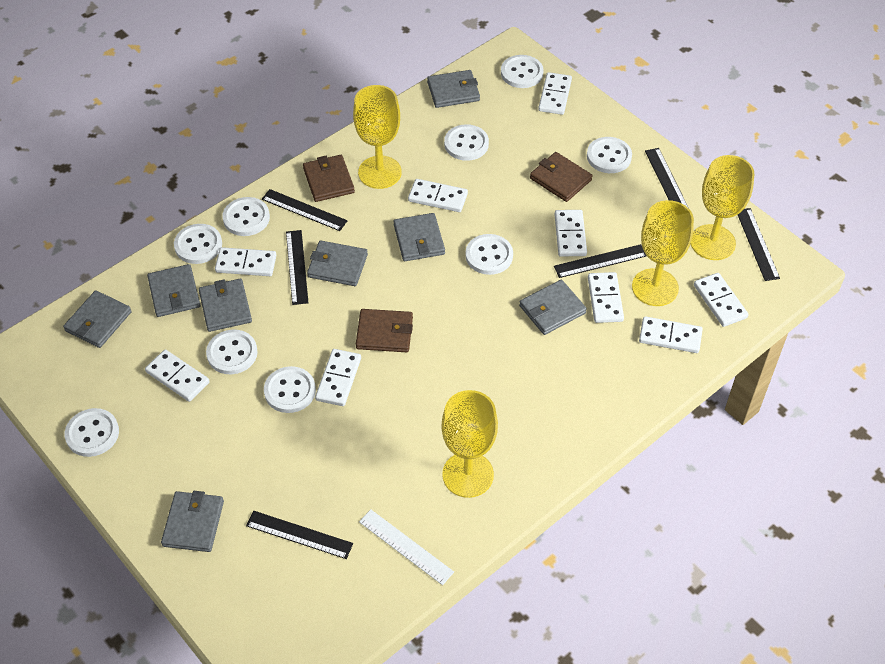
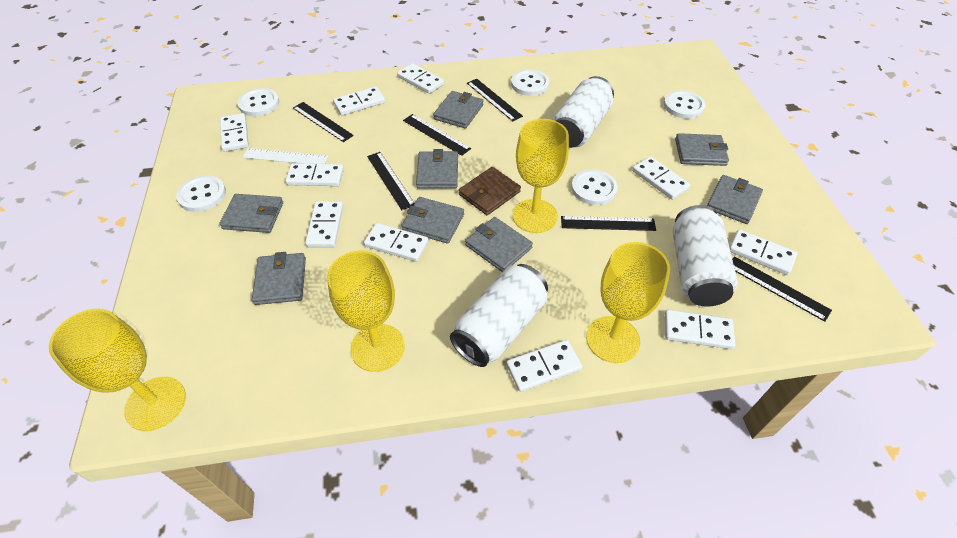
brown wallet: 3 -> 1
white button: 9 -> 5
white can: 0 -> 3
white domino: 9 -> 10

